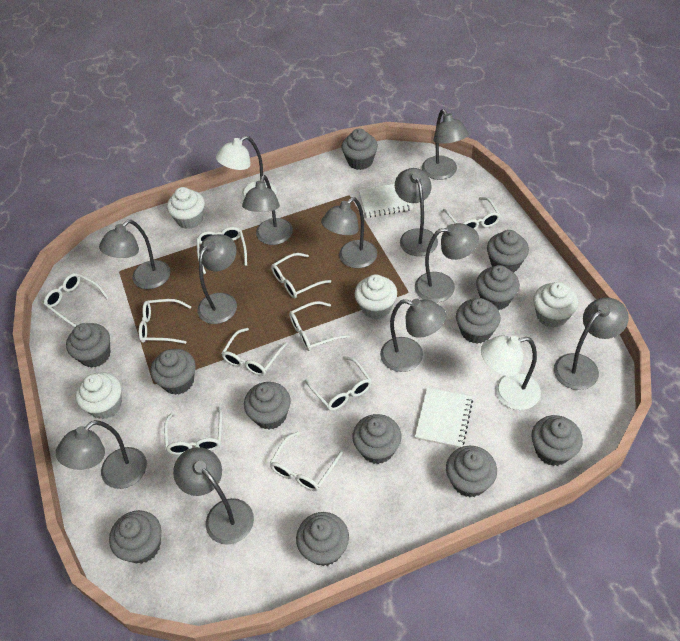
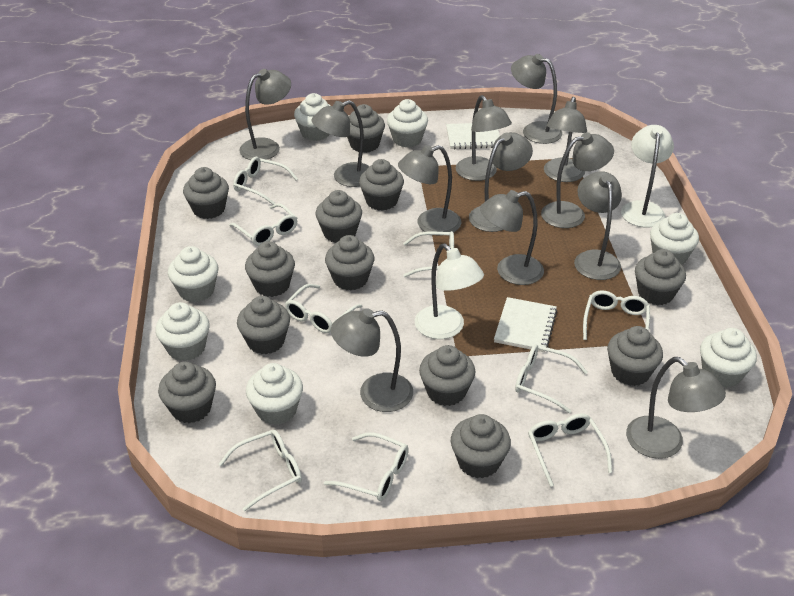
grey lamp: 11 -> 12
white cupcake: 4 -> 7
white glasses: 10 -> 9

